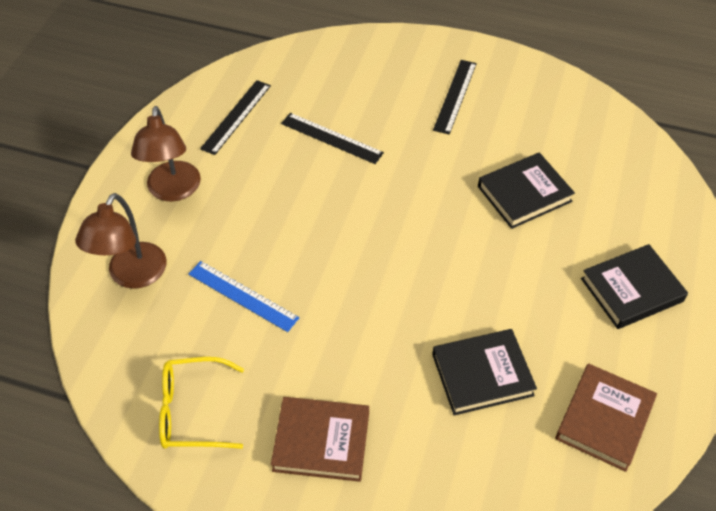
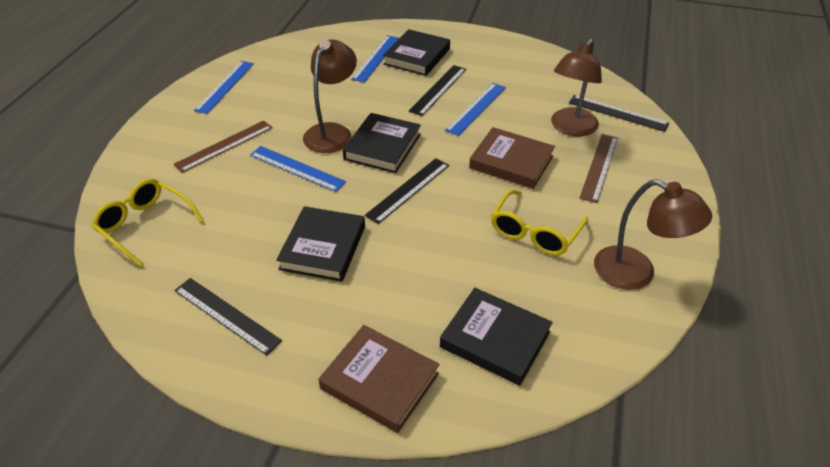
black book: 3 -> 4
black ruler: 3 -> 4
blue ruler: 1 -> 4
brown lamp: 2 -> 3
brown ruler: 0 -> 2
yellow glasses: 1 -> 2

